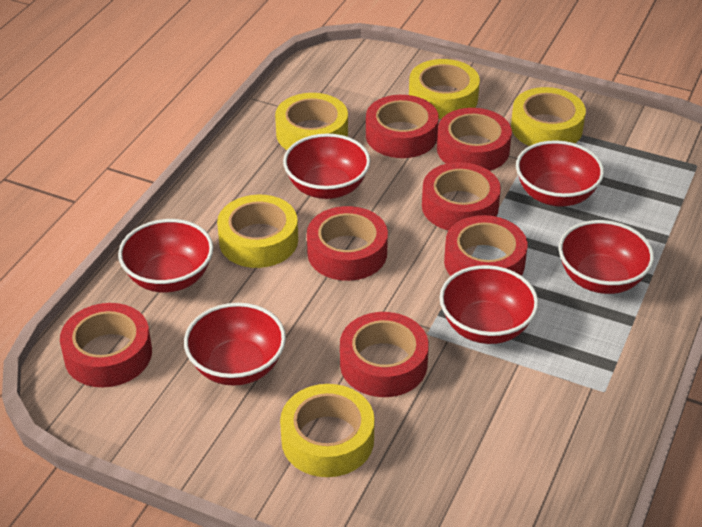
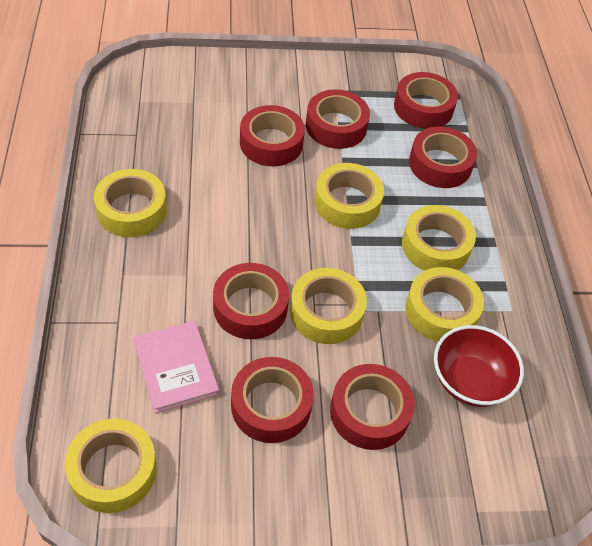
pink book: 0 -> 1
red bowl: 6 -> 1
yellow tape: 5 -> 6

